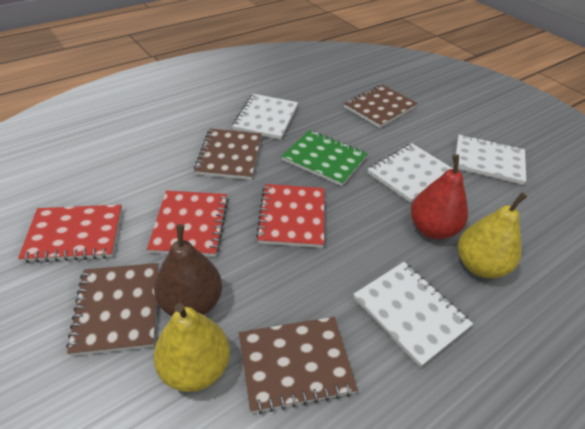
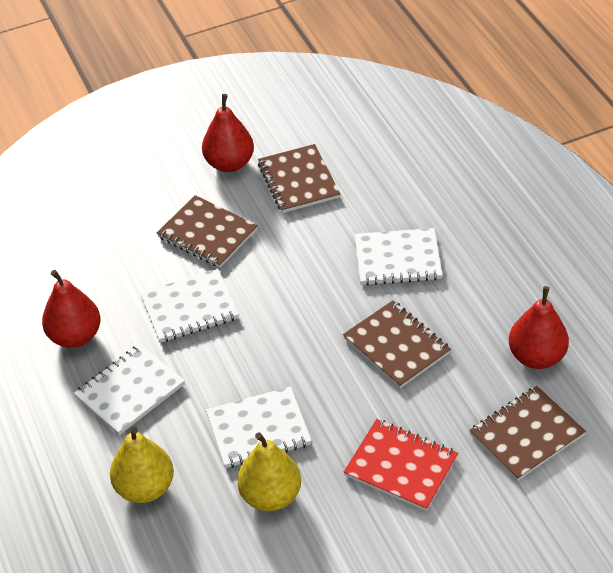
brown pear: 1 -> 0
green notebook: 1 -> 0
red notebook: 3 -> 1
red pear: 1 -> 3

